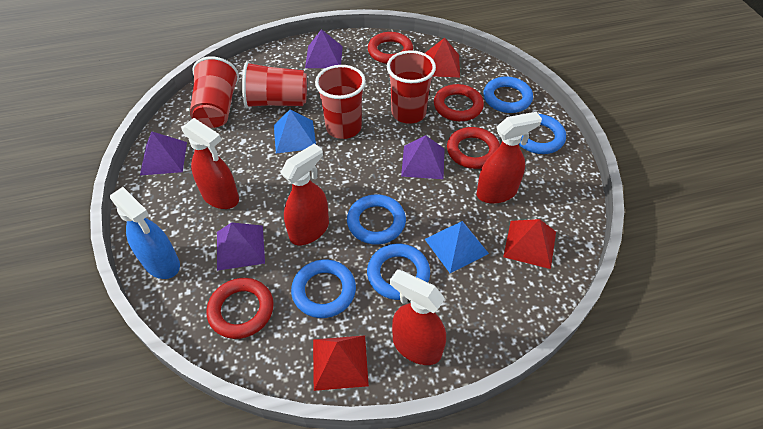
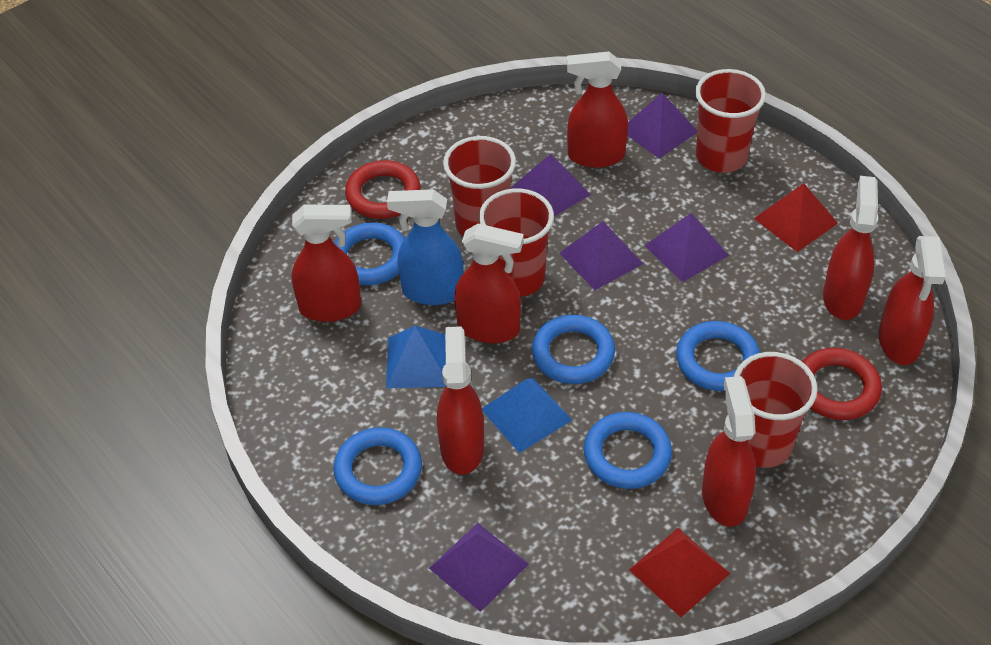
purple pyramid: 4 -> 5
red pyramid: 3 -> 2
red ring: 4 -> 2
red spray bottle: 4 -> 7

